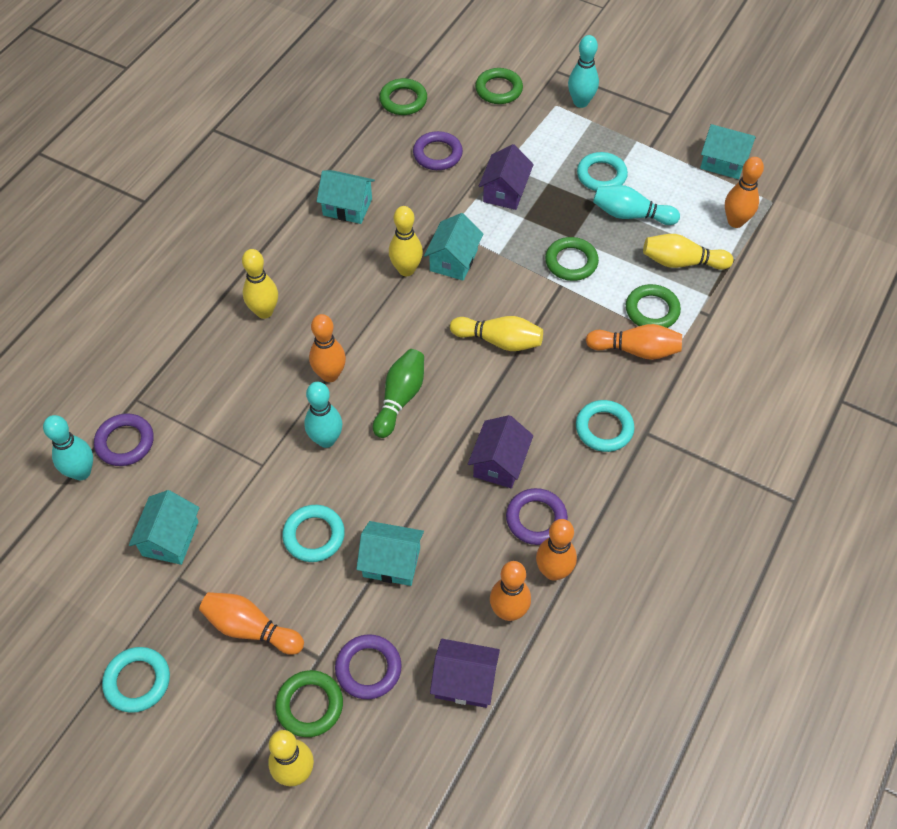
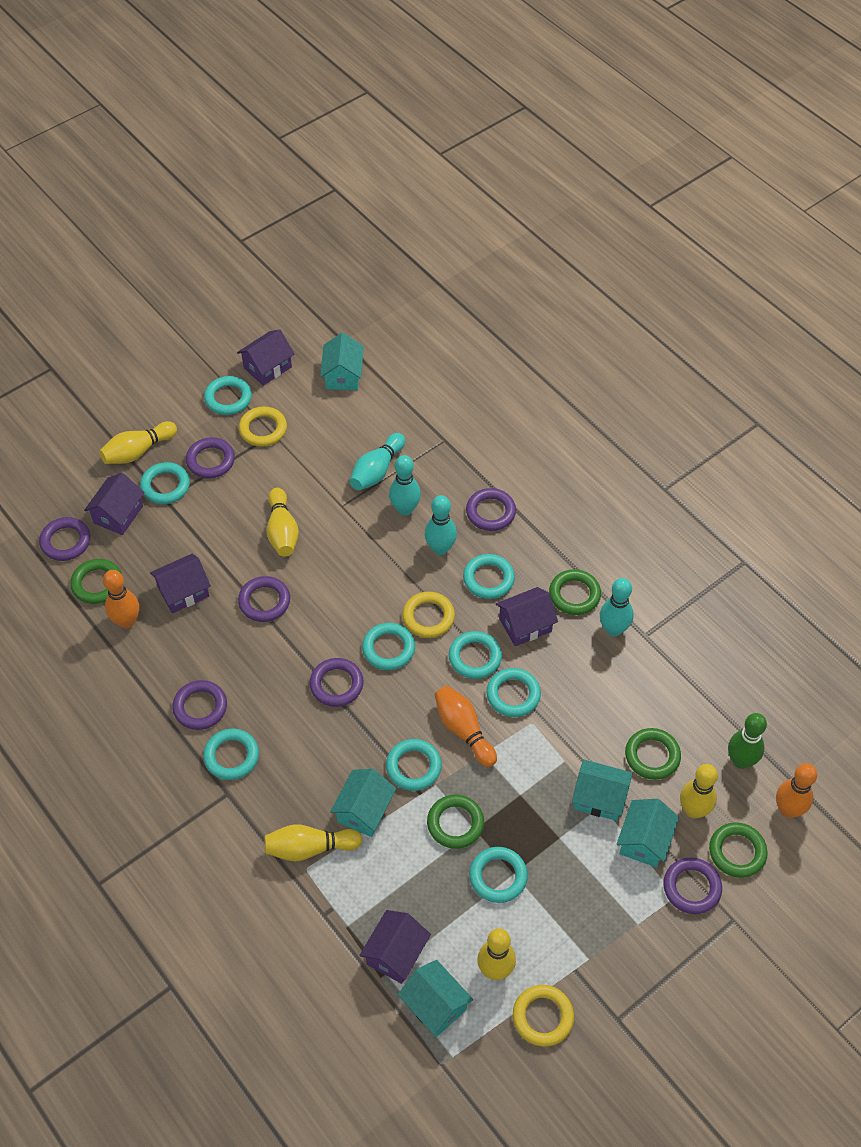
orange bowling pin: 6 -> 3
purple house: 3 -> 5
purple ring: 4 -> 7
turquoise ring: 4 -> 9
yellow ring: 0 -> 3

